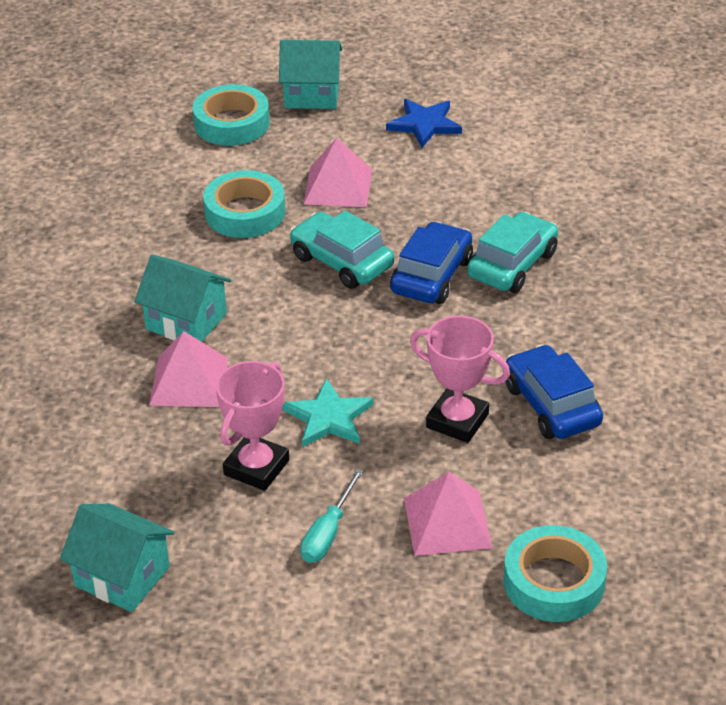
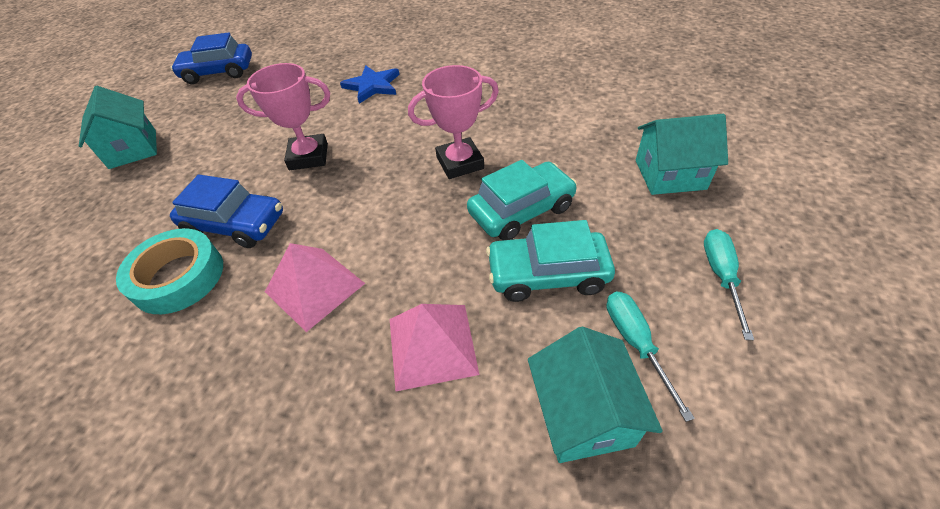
pink pyramid: 3 -> 2
turquoise screwdriver: 1 -> 2
turquoise star: 1 -> 0
turquoise tape: 3 -> 1

